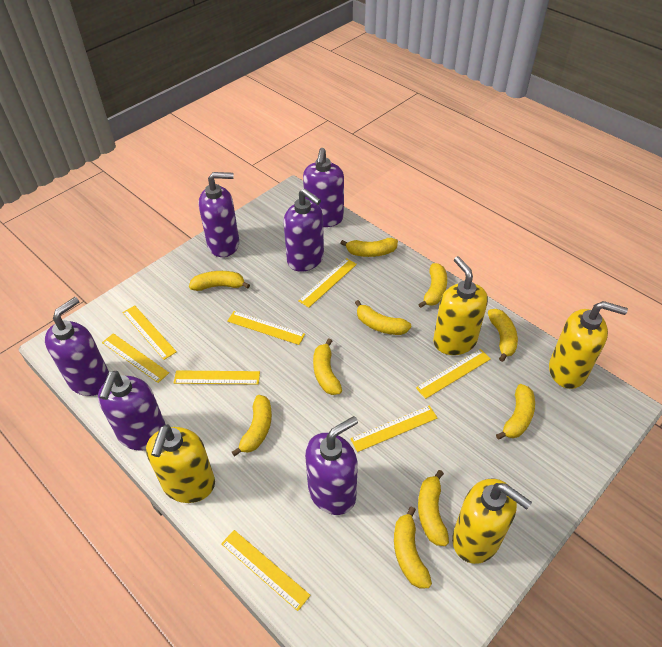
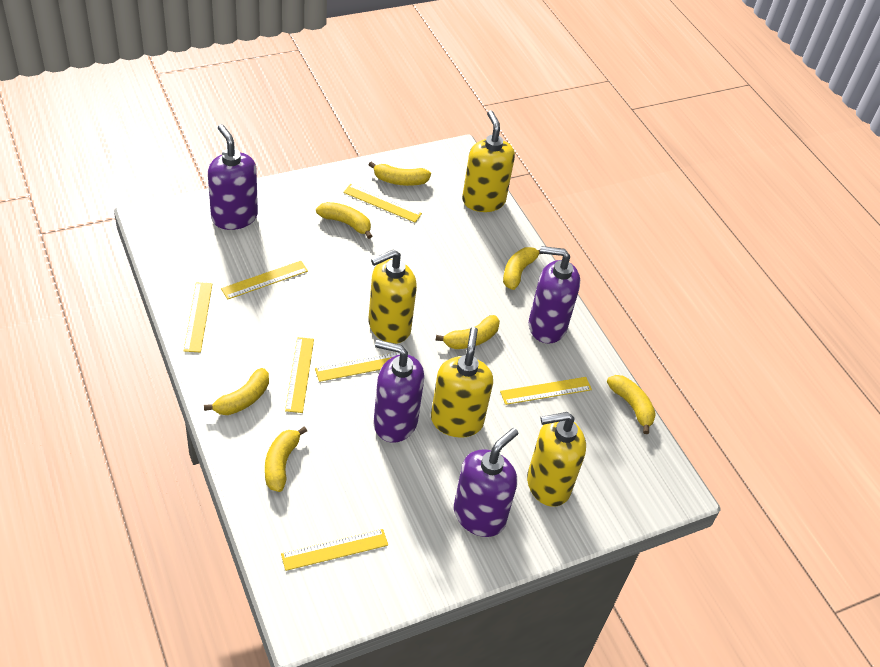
purple soap dispenser: 6 -> 4
yellow banana: 10 -> 7
yellow ruler: 8 -> 7

